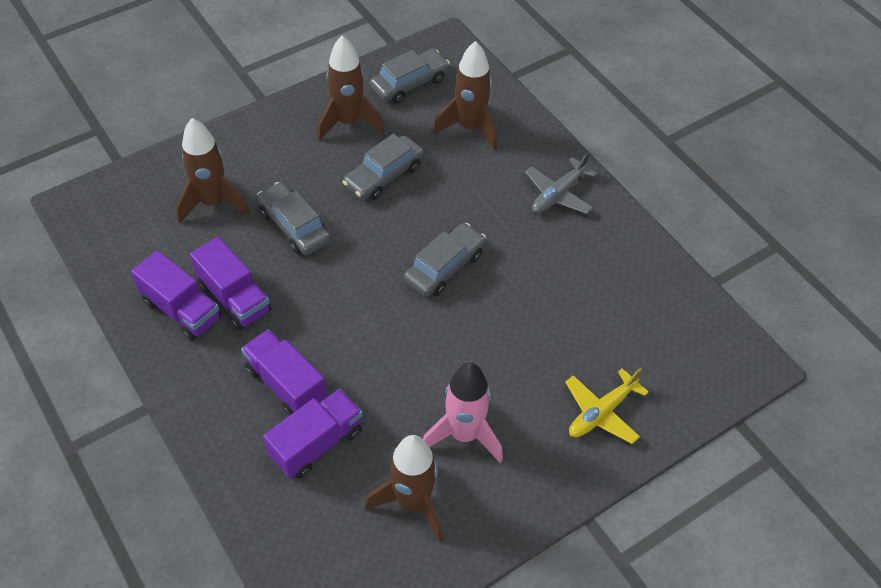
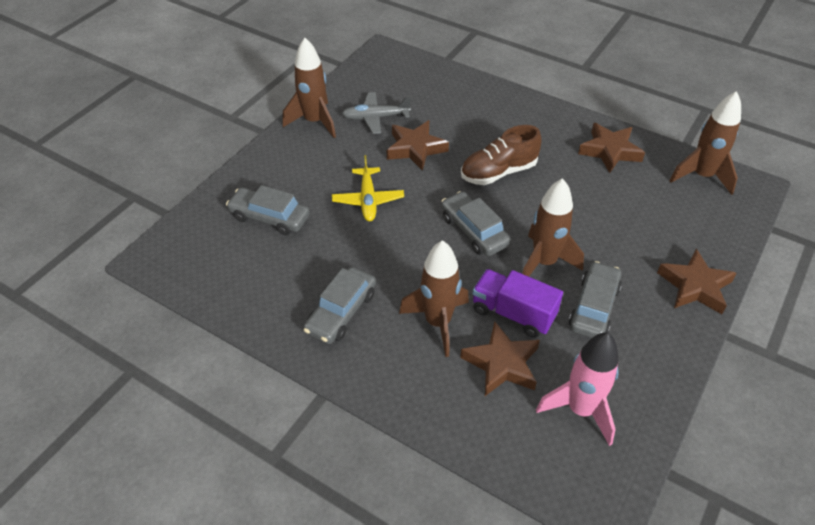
brown shoe: 0 -> 1
brown star: 0 -> 4
purple truck: 4 -> 1

